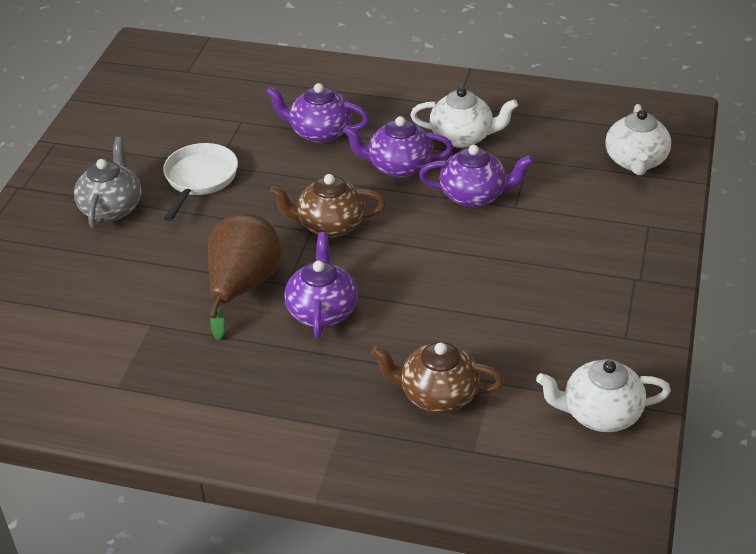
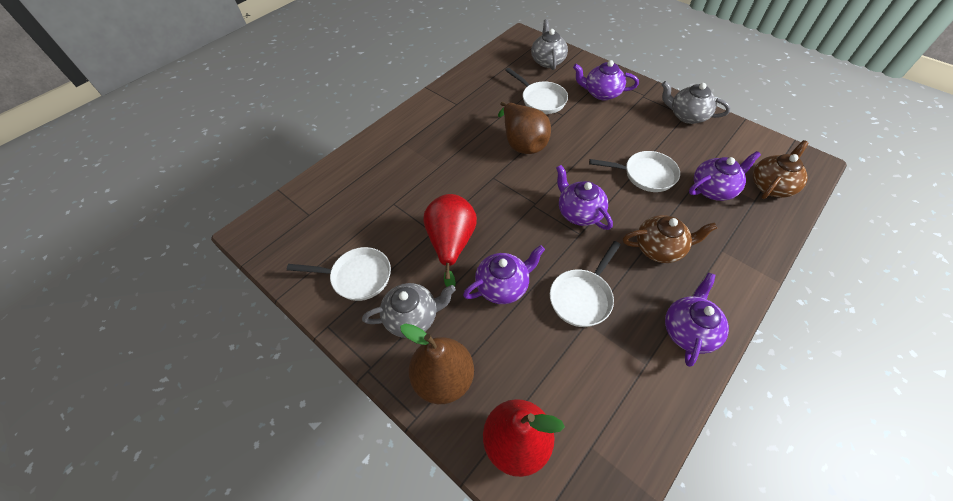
brown pear: 1 -> 2
grey teapot: 1 -> 3
purple teapot: 4 -> 5
red pear: 0 -> 2
white pan: 1 -> 4
white teapot: 3 -> 0

